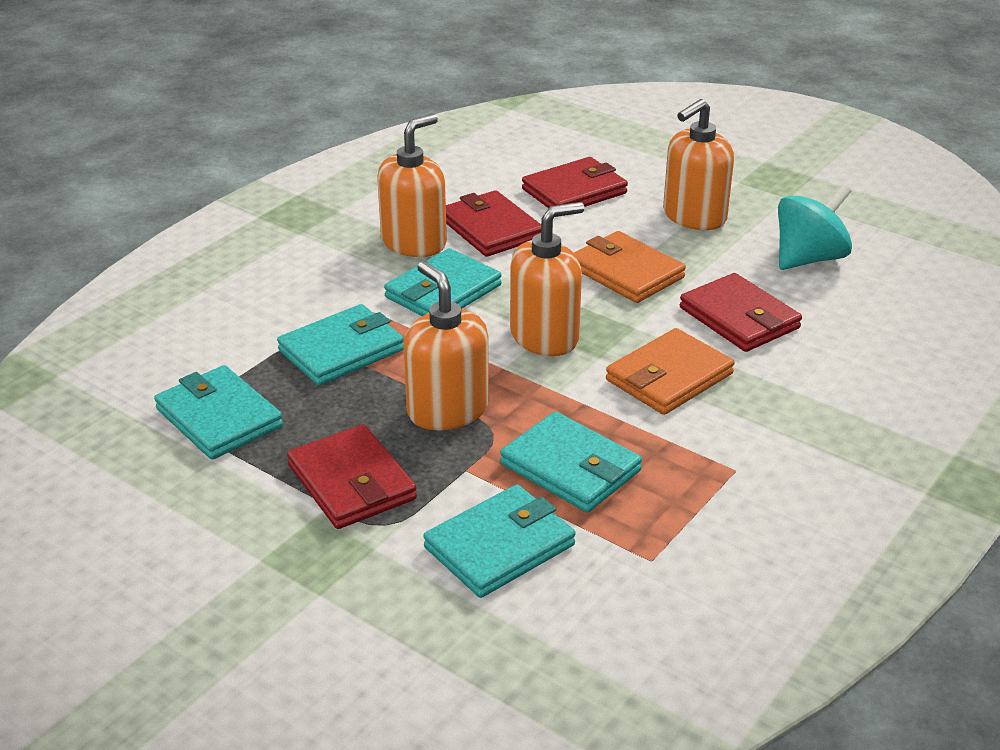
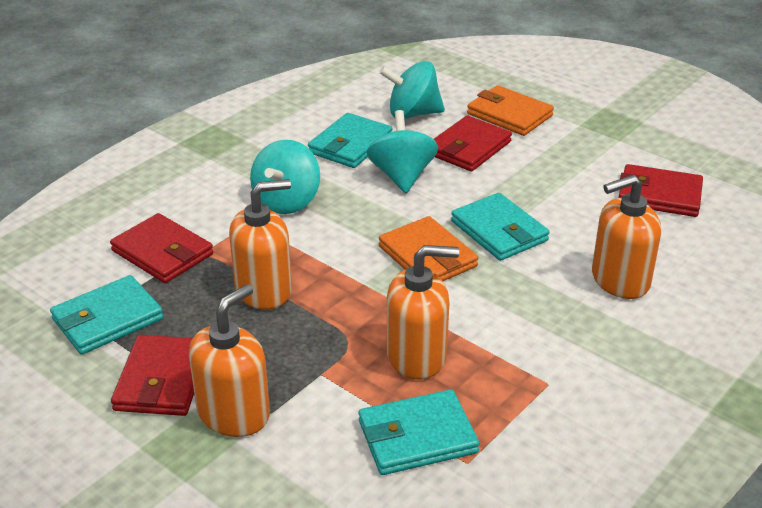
turquoise spinning top: 1 -> 3
turquoise wallet: 5 -> 4

